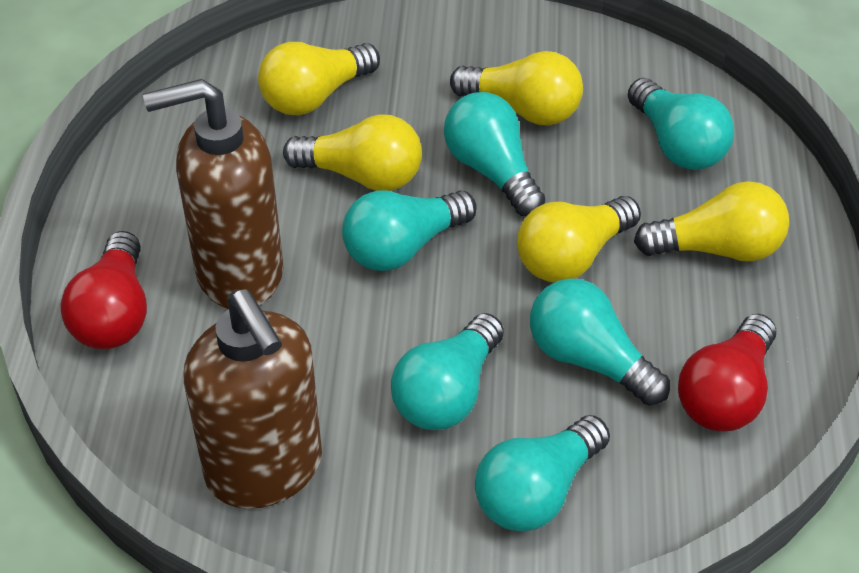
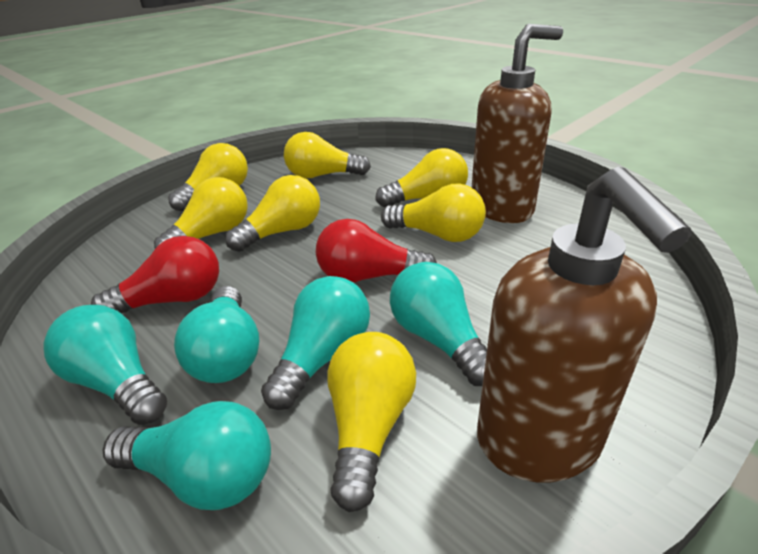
turquoise light bulb: 6 -> 5
yellow light bulb: 5 -> 7

